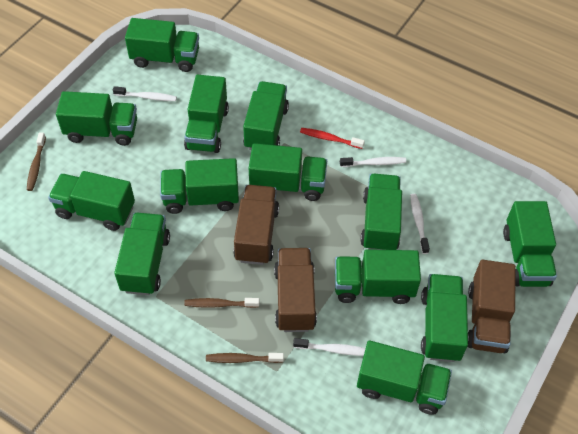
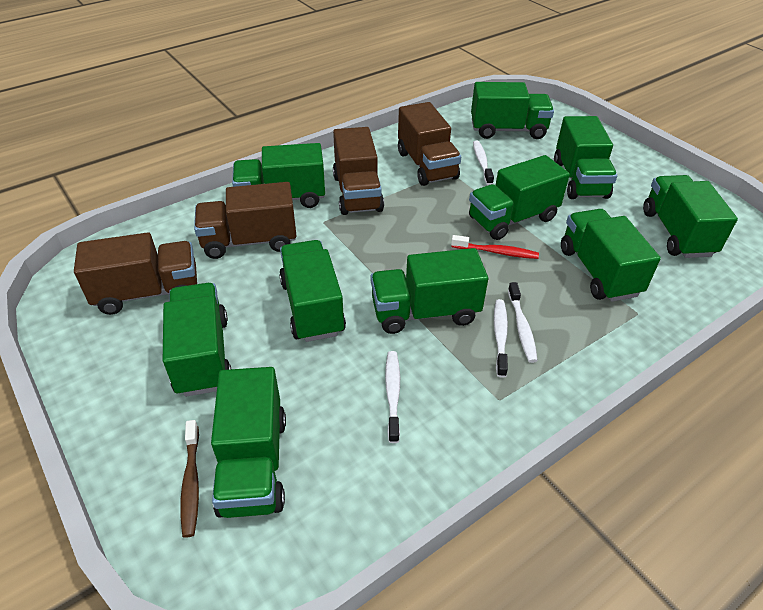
brown toothbrush: 3 -> 1
brown truck: 3 -> 4
green truck: 13 -> 10

